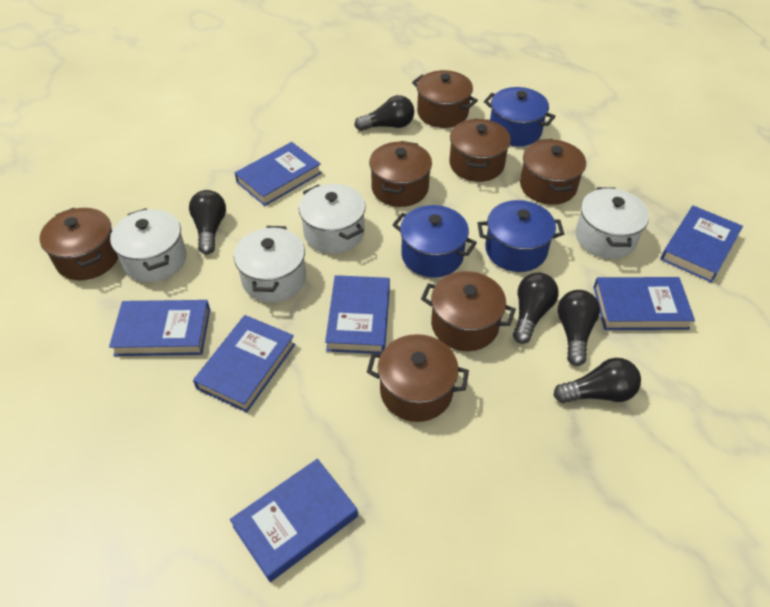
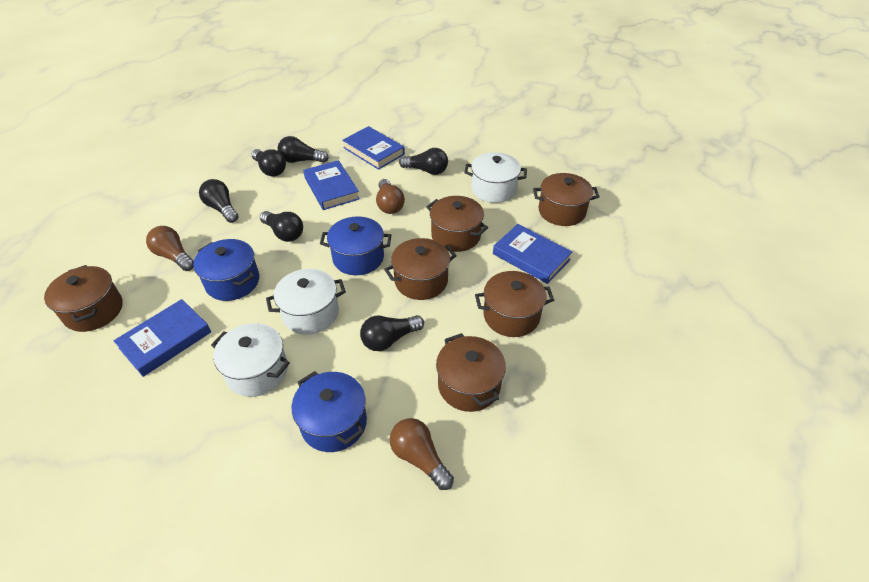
black light bulb: 5 -> 6
blue book: 7 -> 4
brown light bulb: 0 -> 3
brown pot: 7 -> 6
white pot: 4 -> 3

